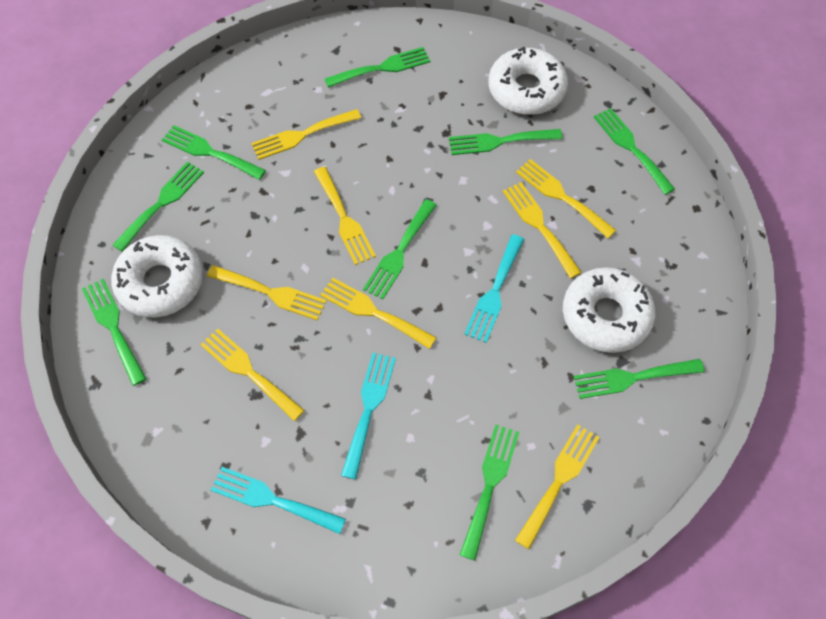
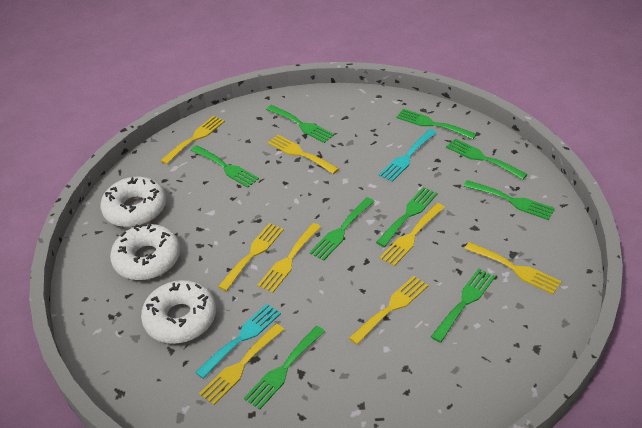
turquoise fork: 3 -> 2

